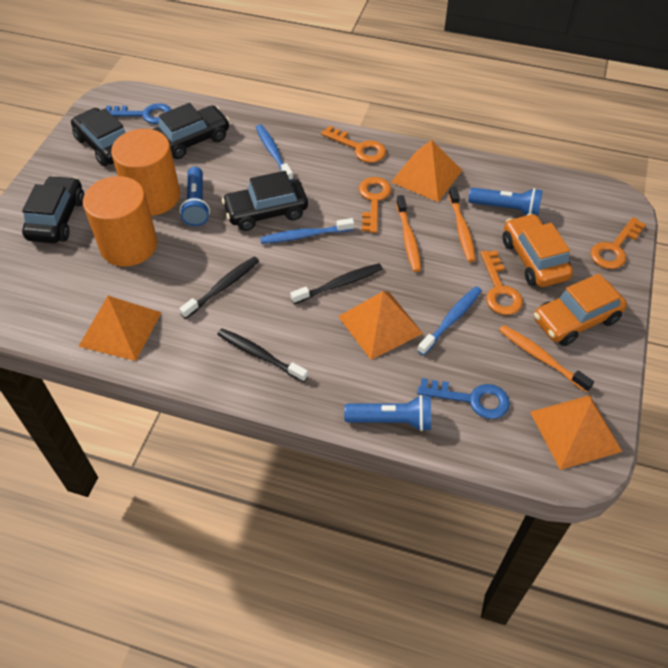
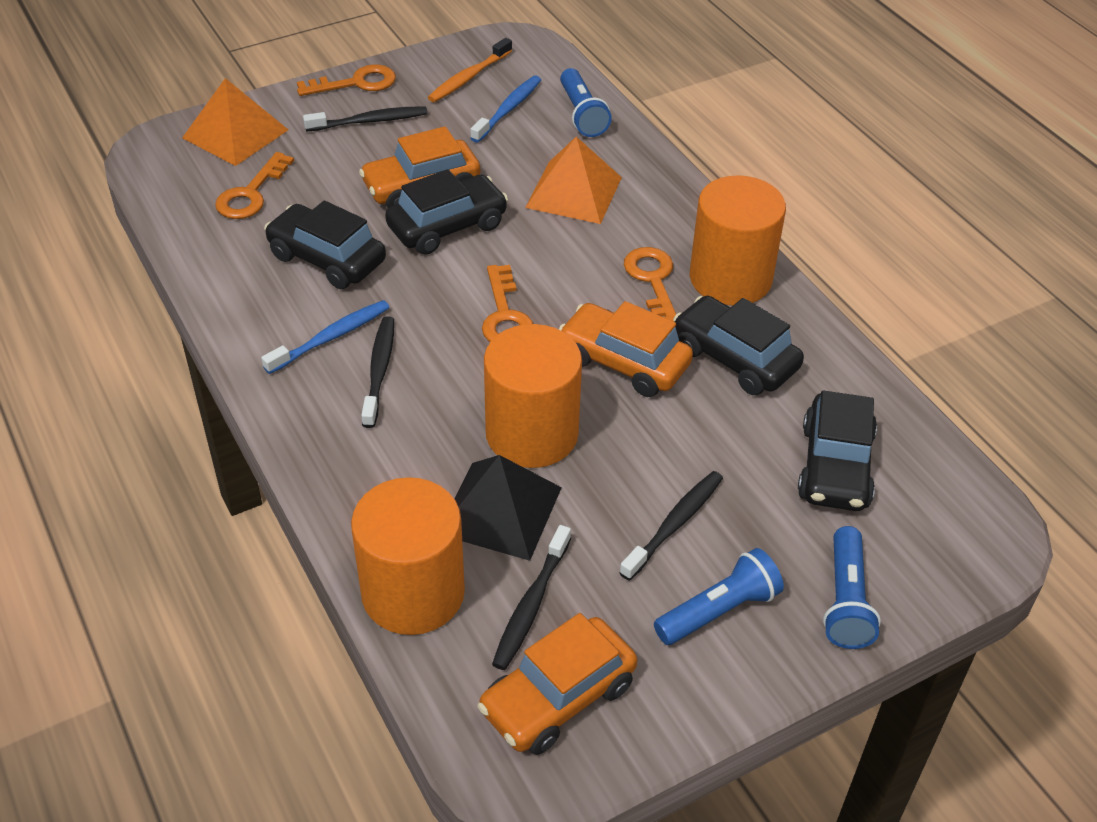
black pyramid: 0 -> 1
black toothbrush: 3 -> 4
blue key: 2 -> 0
blue toothbrush: 3 -> 2
orange car: 2 -> 3
orange cylinder: 2 -> 3
orange pyramid: 4 -> 2
orange toothbrush: 3 -> 1

